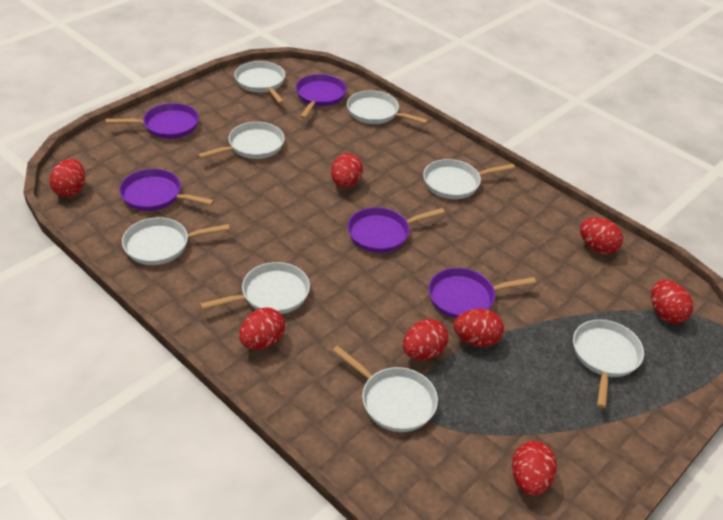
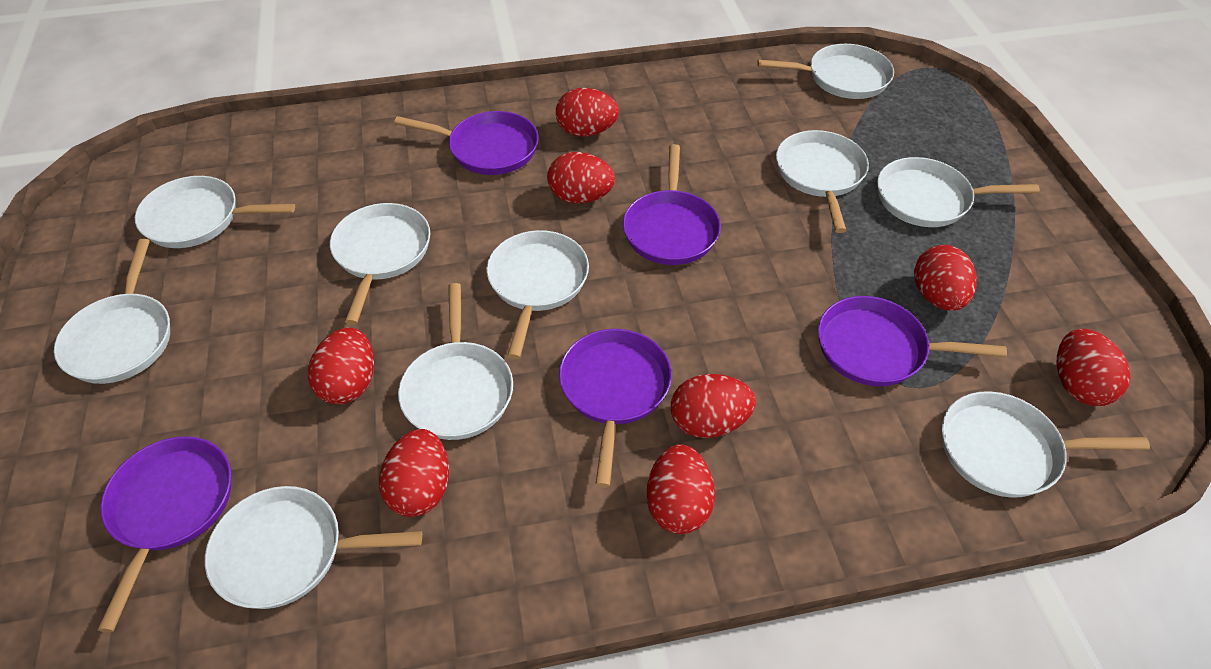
white pan: 8 -> 10

